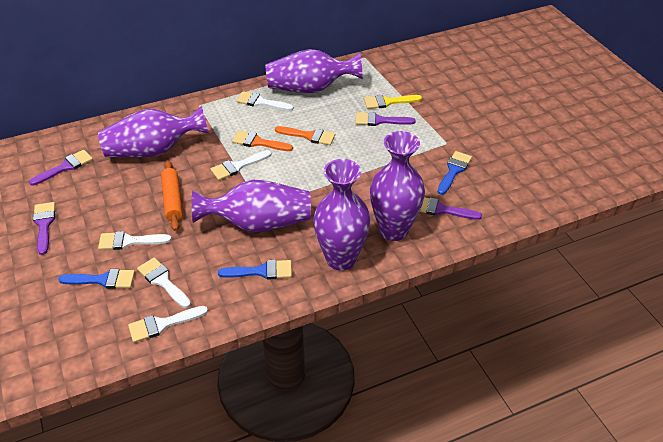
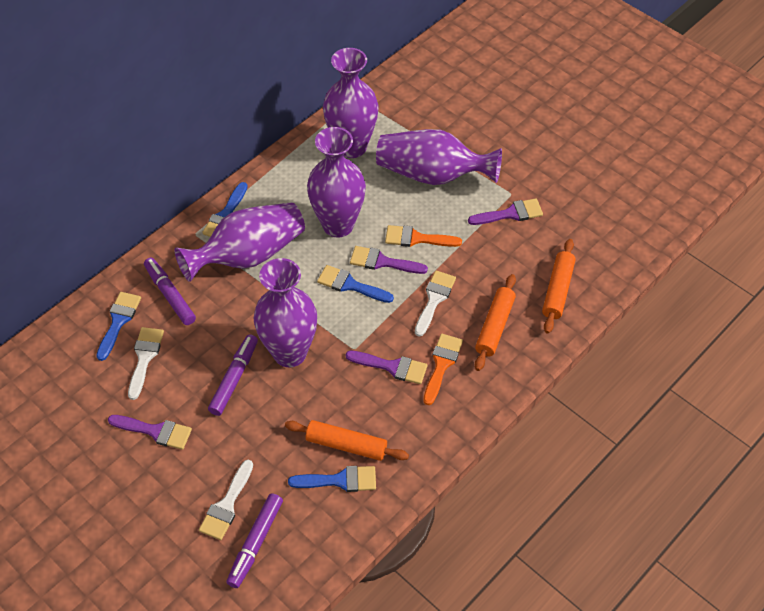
blue brush: 3 -> 4
orange rolling pin: 1 -> 3
purple marker: 0 -> 3
white brush: 5 -> 3
yellow brush: 1 -> 0

